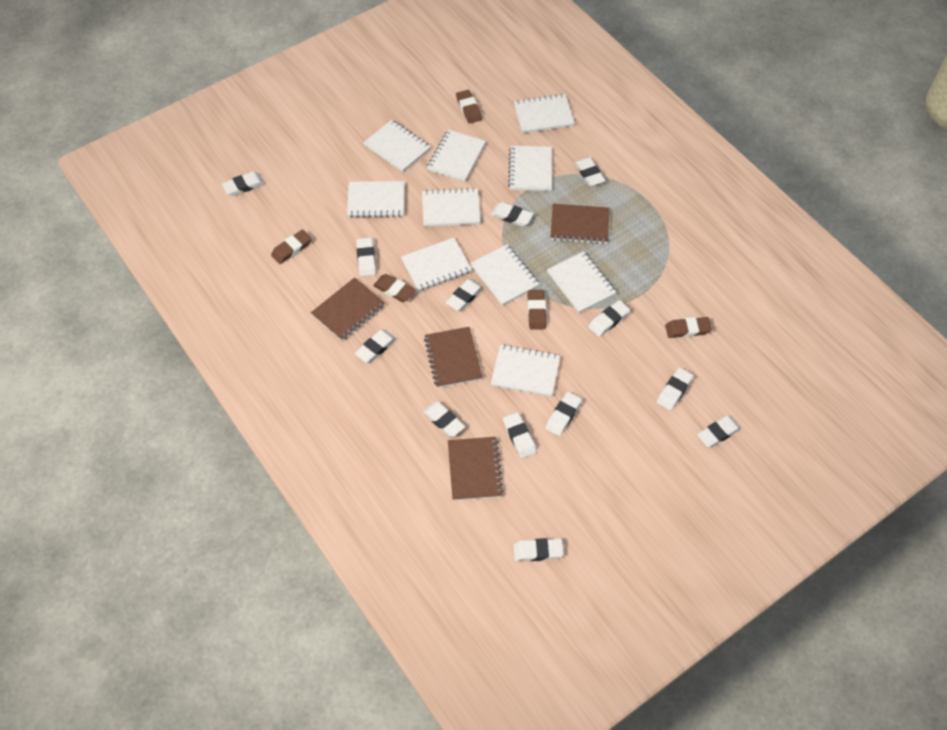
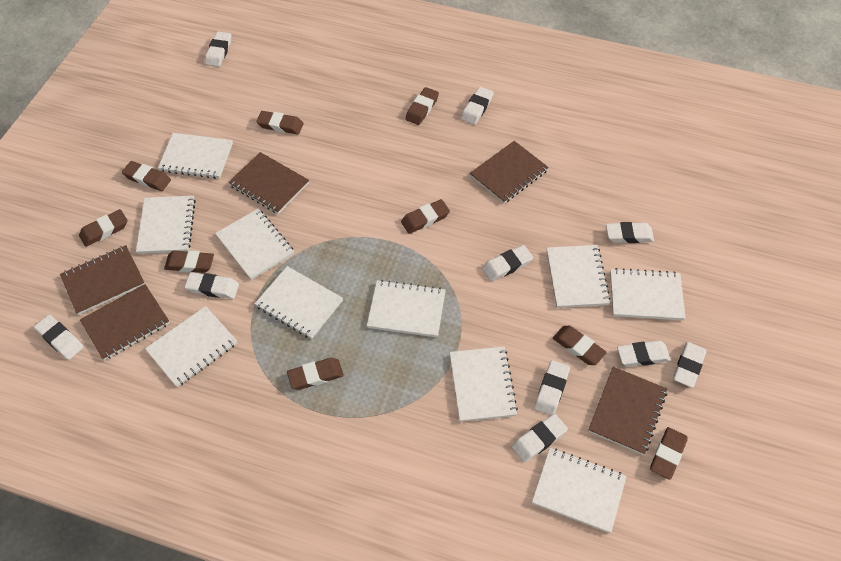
brown eraser: 5 -> 9
brown notebook: 4 -> 5
white eraser: 13 -> 10

